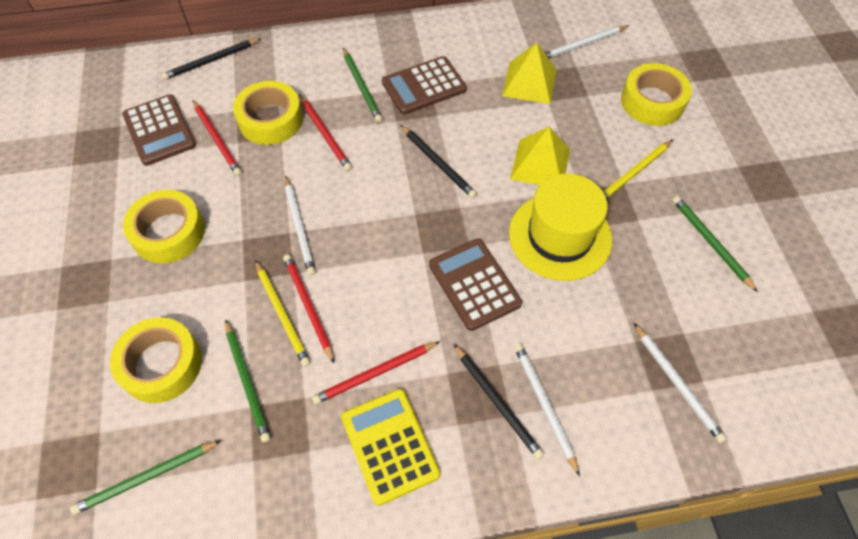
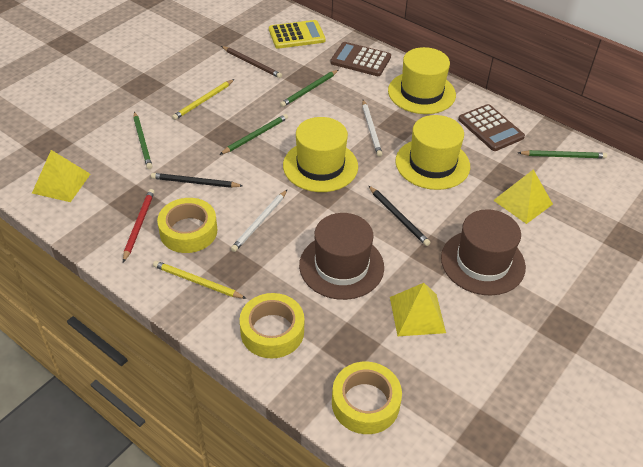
black pencil: 3 -> 2
brown calculator: 3 -> 2
brown hat: 0 -> 2
brown pencil: 0 -> 1
red pencil: 4 -> 1
white pencil: 4 -> 2
yellow hat: 1 -> 3
yellow pyramid: 2 -> 3
yellow tape: 4 -> 3

